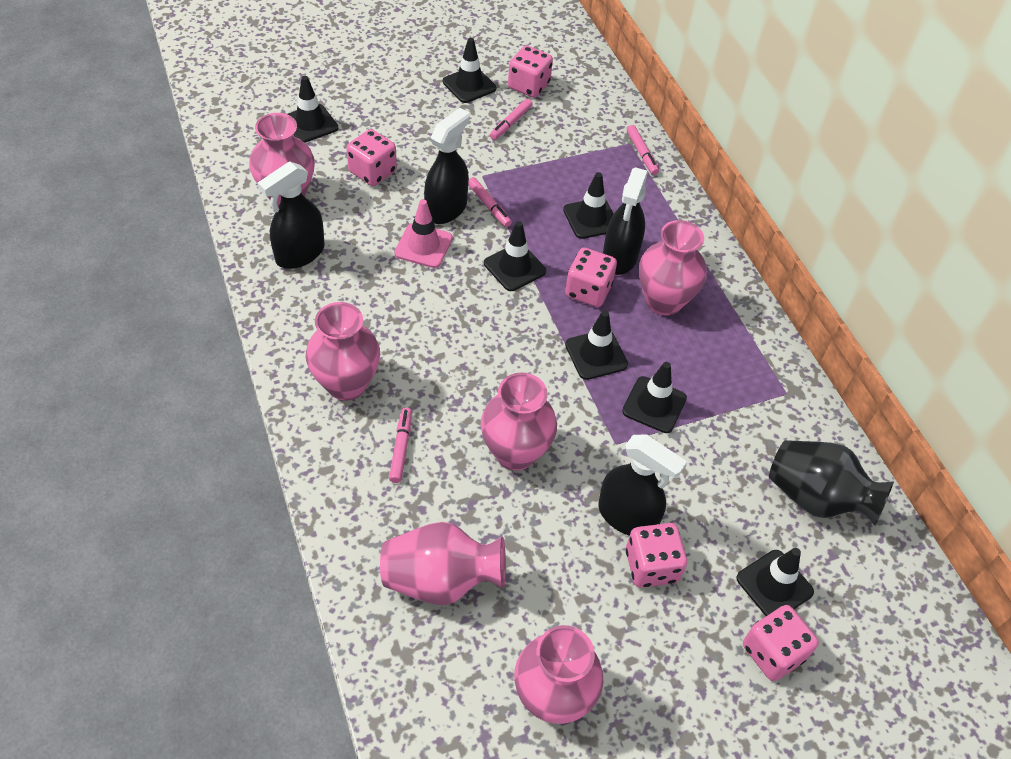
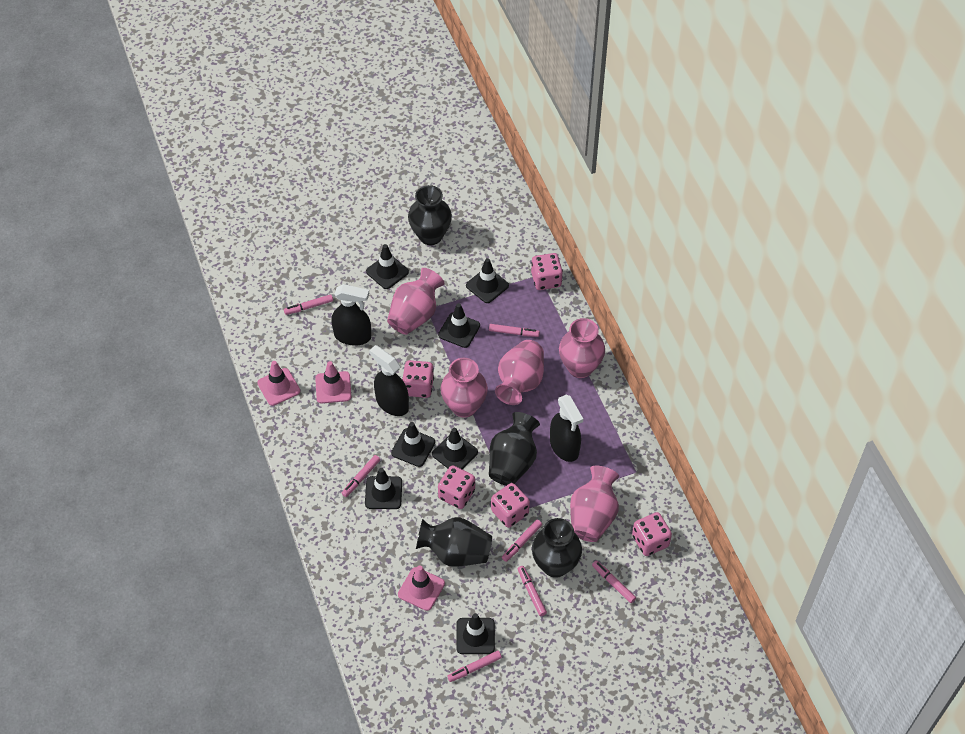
black spray bottle: 4 -> 3
black vase: 1 -> 4
pink marker: 4 -> 7
pink traffic cone: 1 -> 3
pink vase: 6 -> 5

